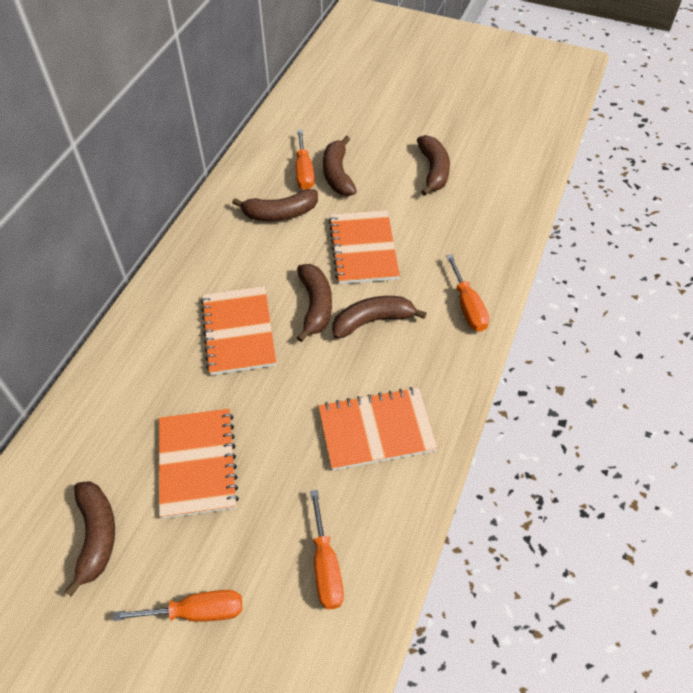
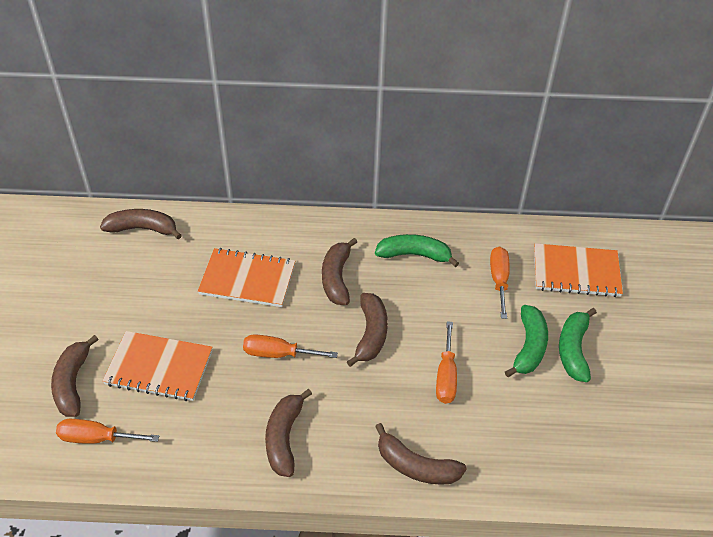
green banana: 0 -> 3
orange notebook: 4 -> 3

